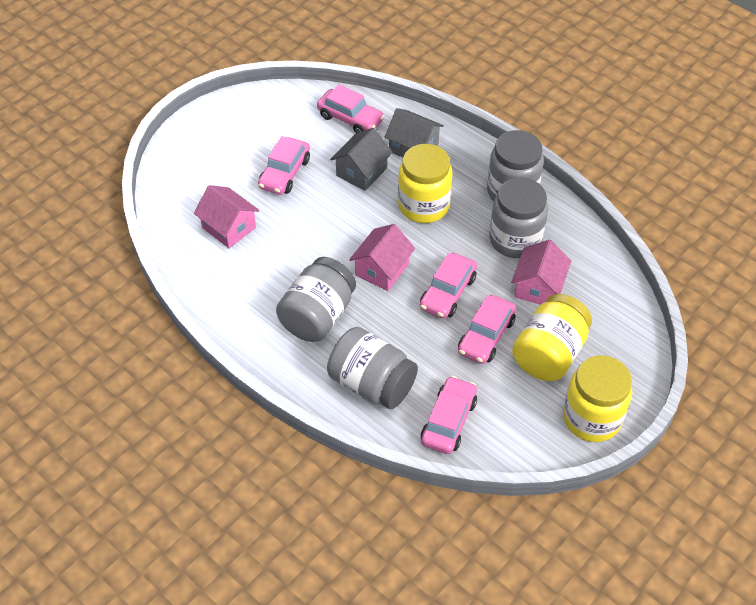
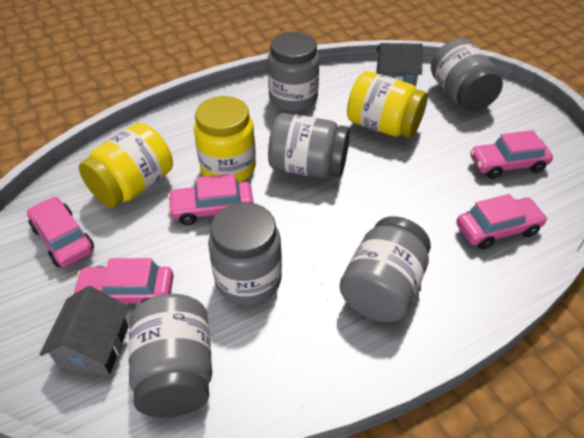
grey jar: 4 -> 6
pink house: 3 -> 0

